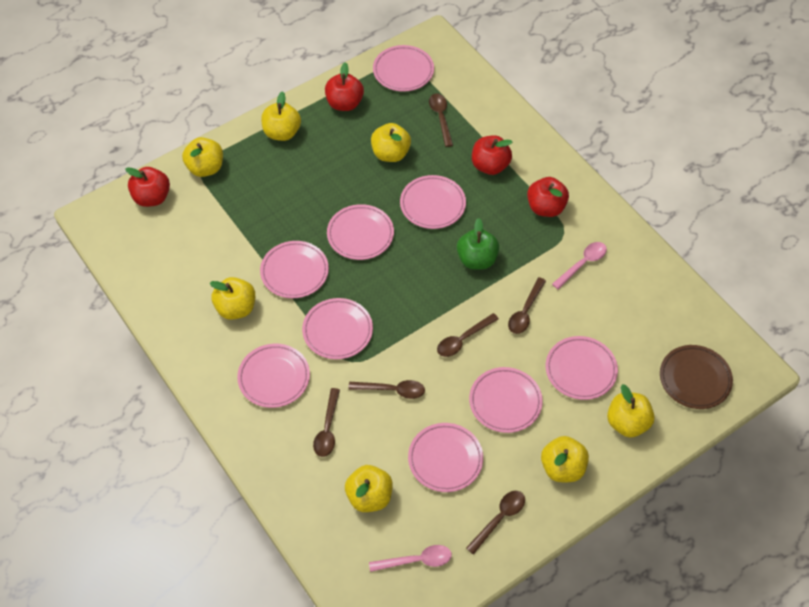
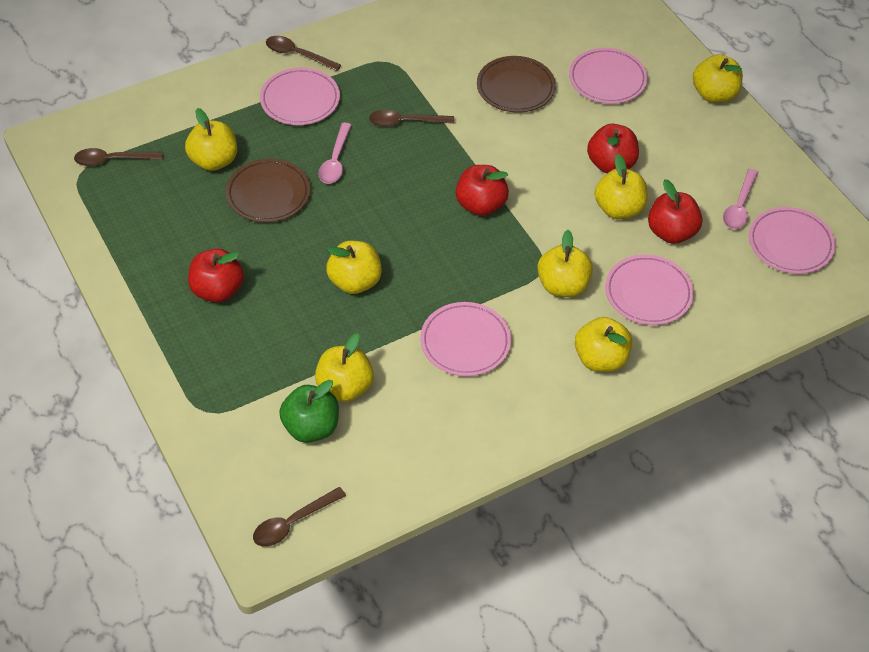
brown plate: 1 -> 2
brown spoon: 6 -> 4
pink plate: 9 -> 5

